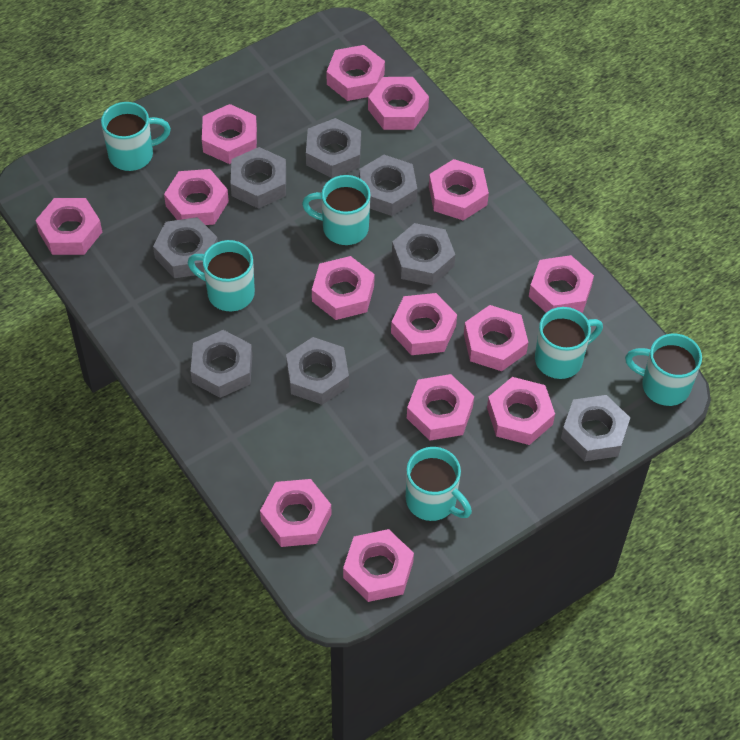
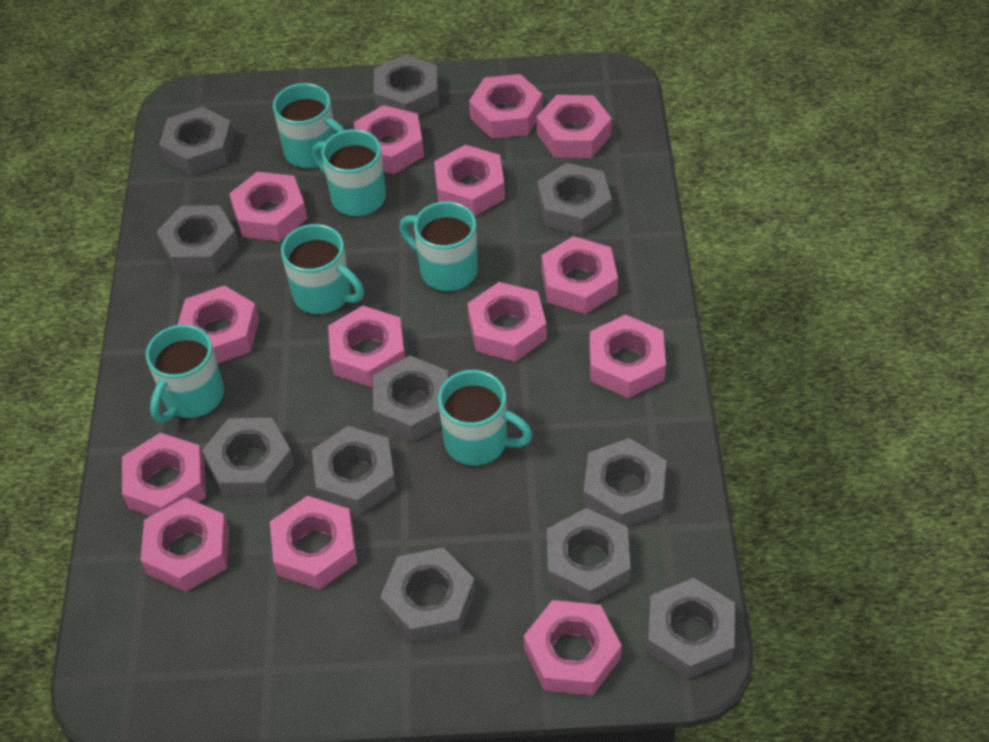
grey nut: 8 -> 11

